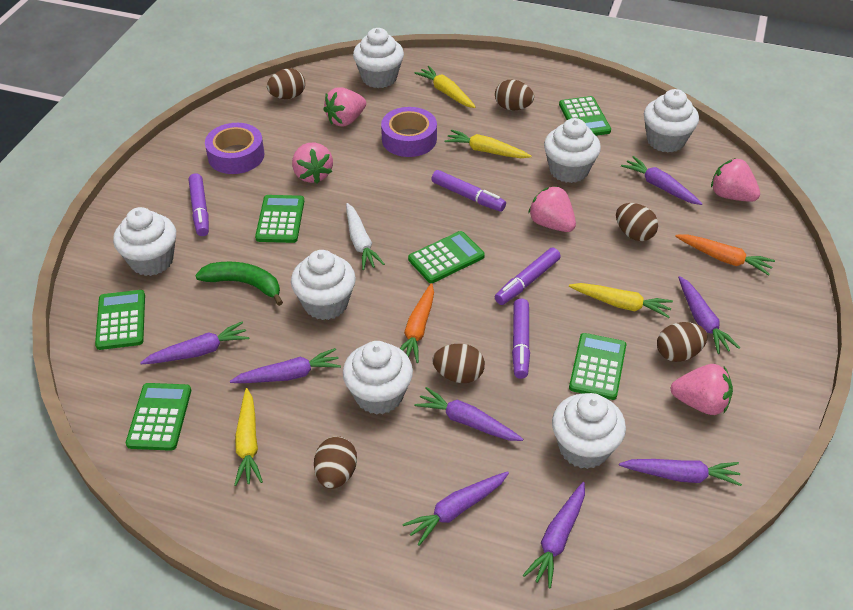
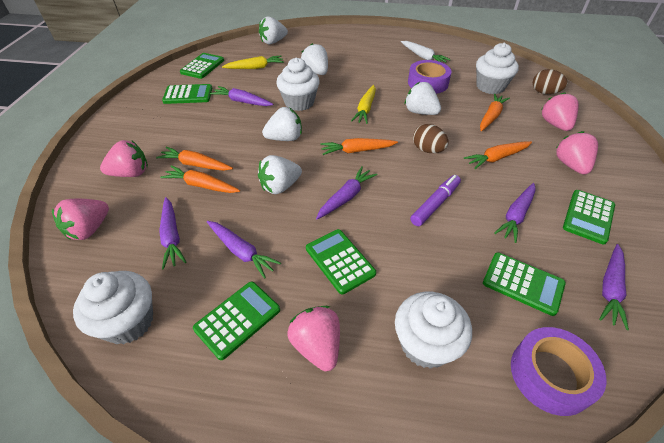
brown egg: 6 -> 2
green banana: 1 -> 0
orange carrot: 2 -> 5
purple carrot: 8 -> 6
purple marker: 4 -> 1
white cupcake: 7 -> 4
white strawberry: 0 -> 5
yellow carrot: 4 -> 2

